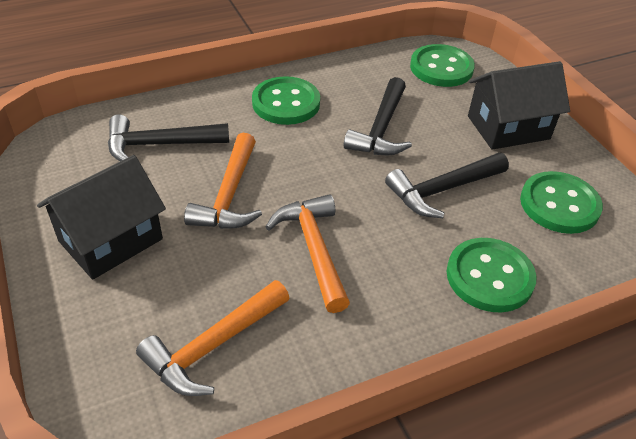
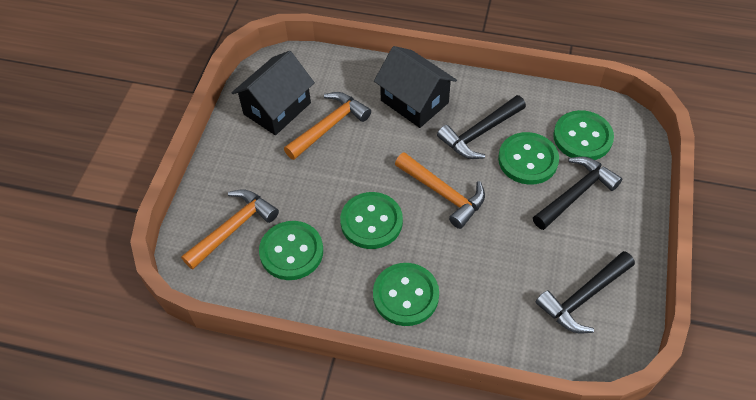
green button: 4 -> 5

